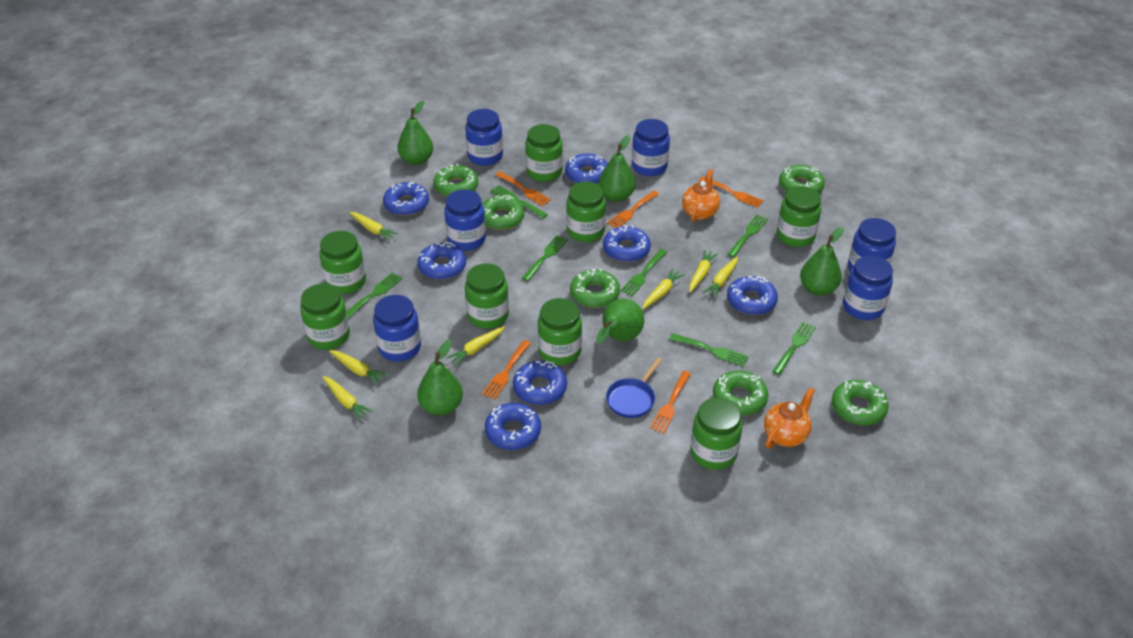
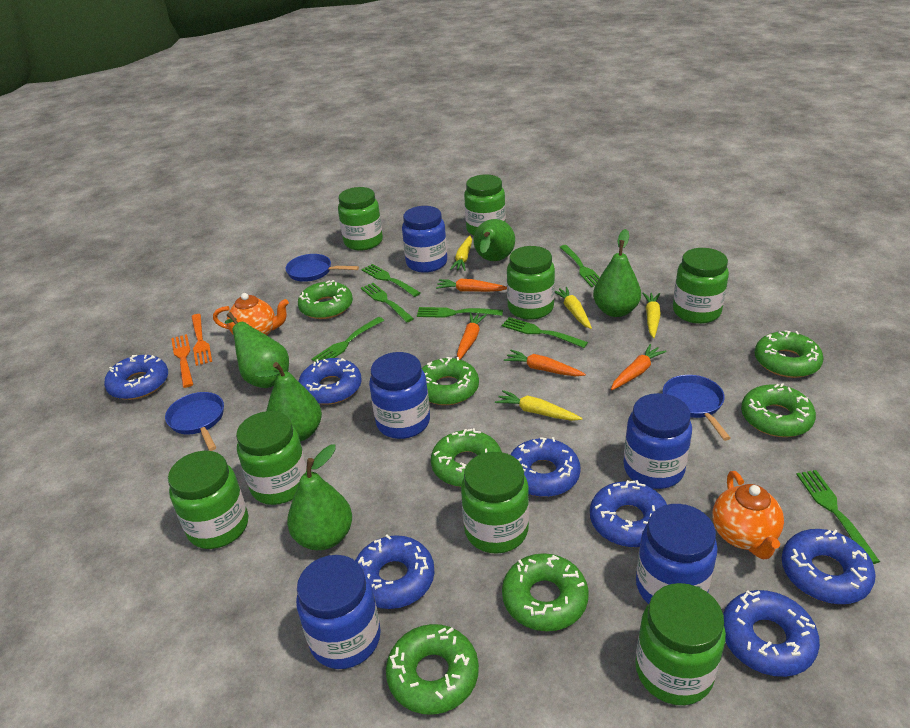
blue jar: 6 -> 5
blue pan: 1 -> 3
green donut: 6 -> 7
orange carrot: 0 -> 4
orange fork: 5 -> 2
yellow carrot: 7 -> 4

